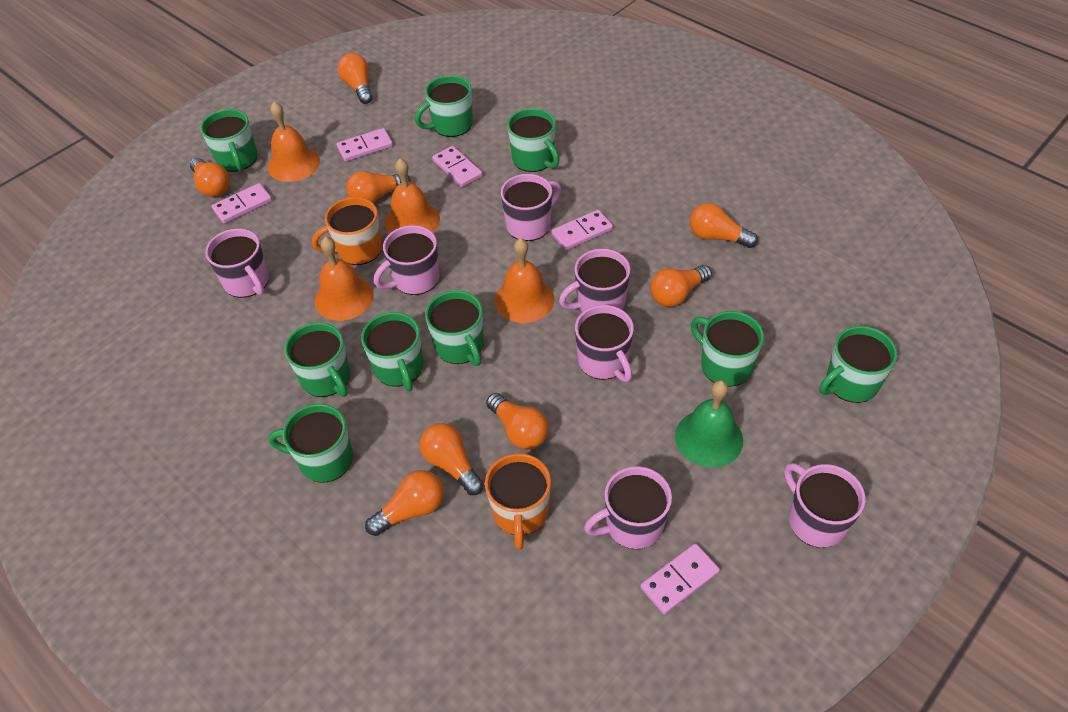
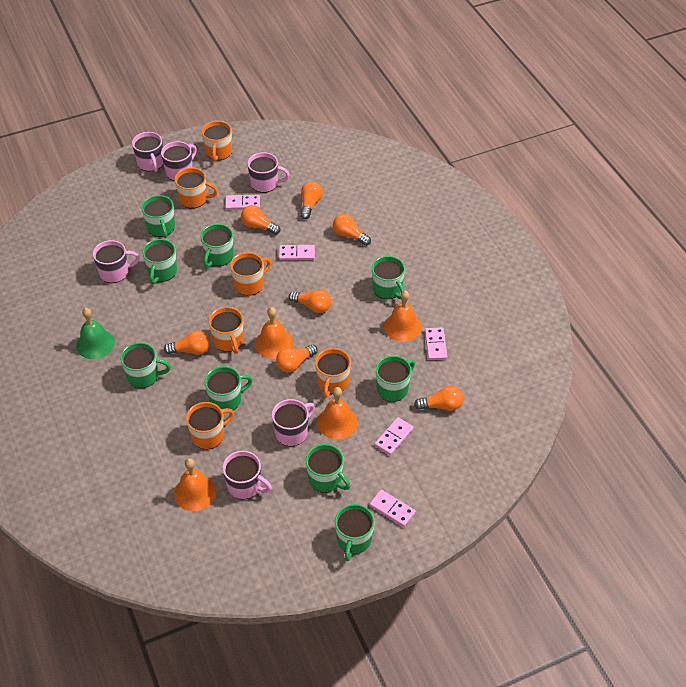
orange light bulb: 8 -> 7
orange mug: 2 -> 6
pink mug: 7 -> 6

